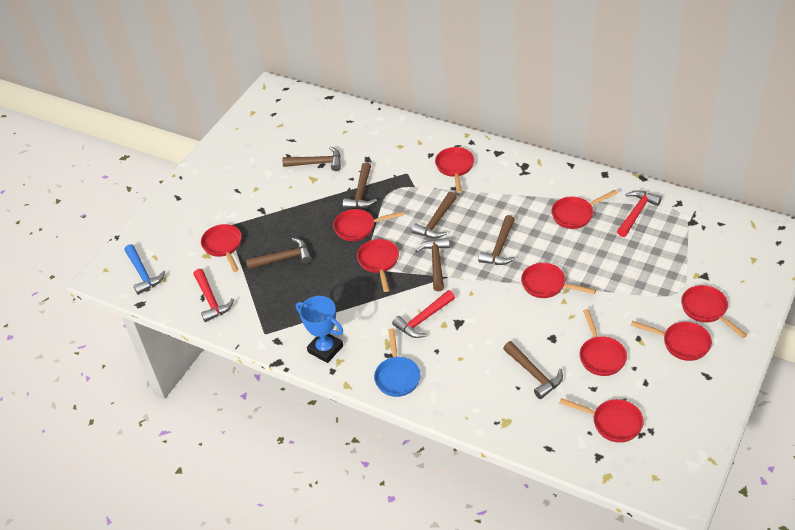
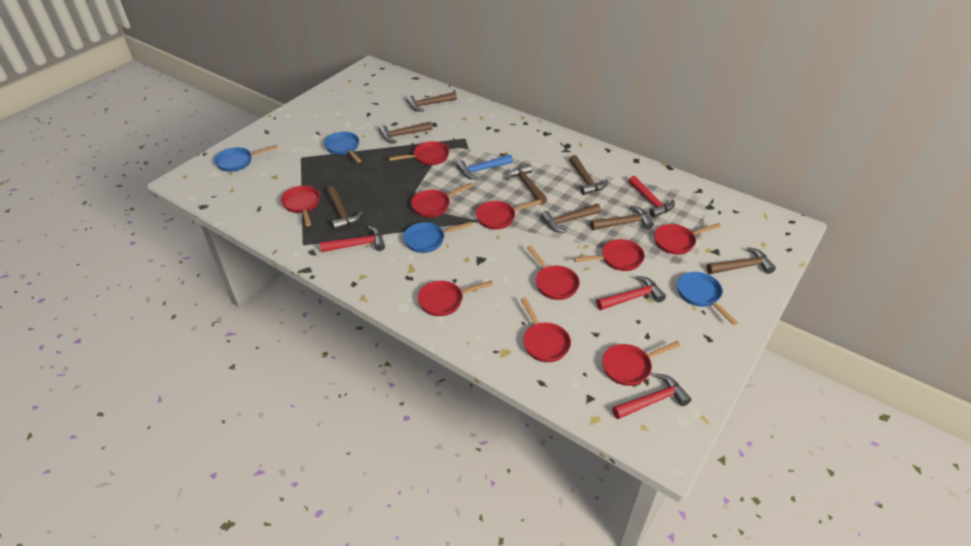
blue pan: 1 -> 4
blue trophy: 1 -> 0
brown hammer: 7 -> 8
red hammer: 3 -> 4

